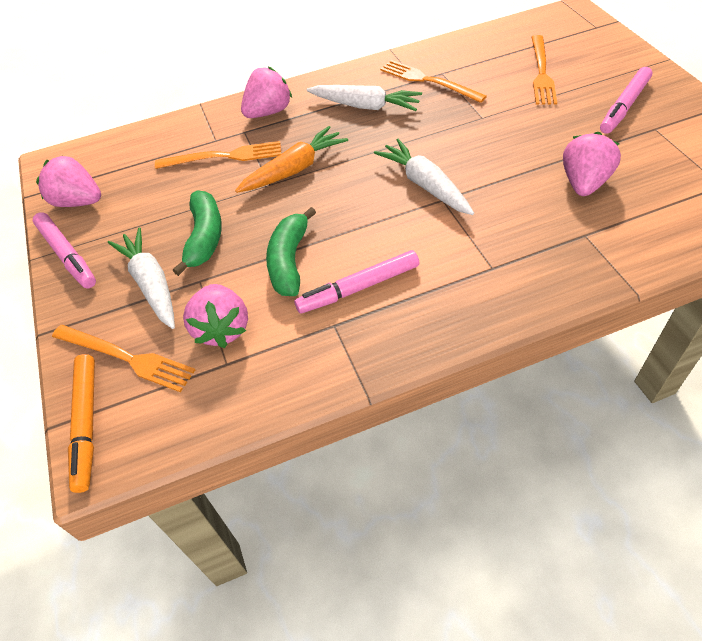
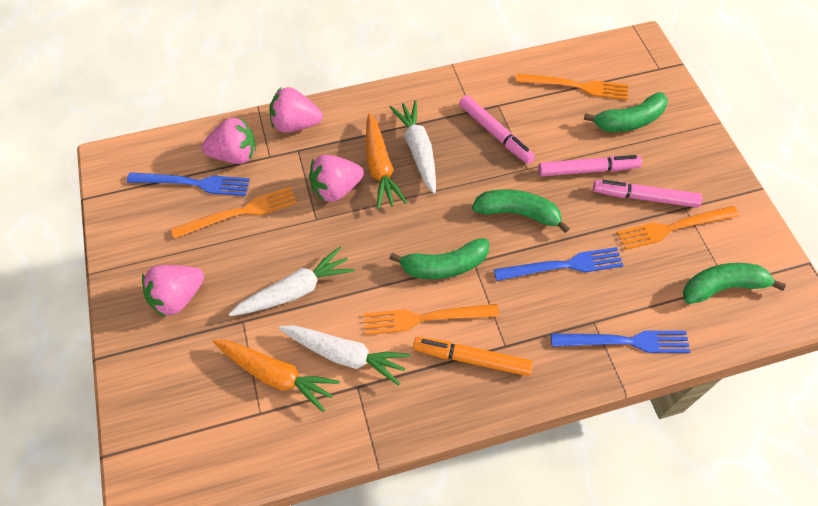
blue fork: 0 -> 3
green banana: 2 -> 4
orange carrot: 1 -> 2

